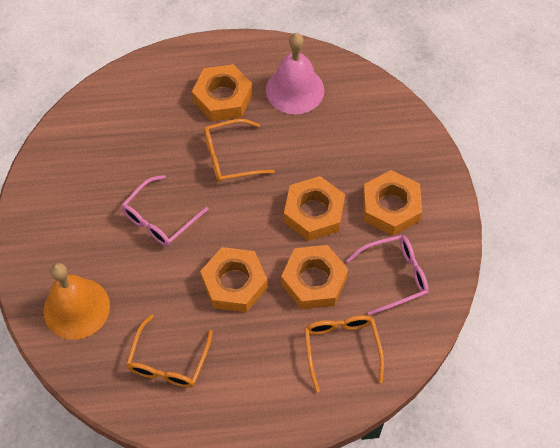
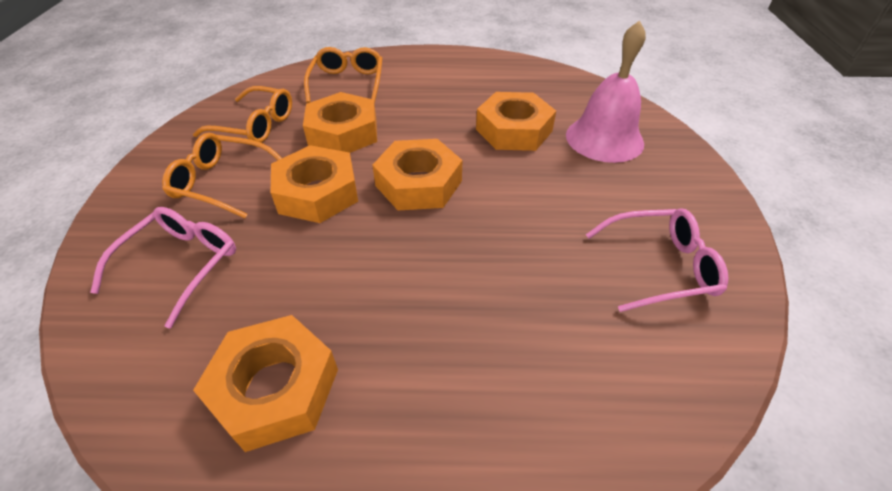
orange bell: 1 -> 0

